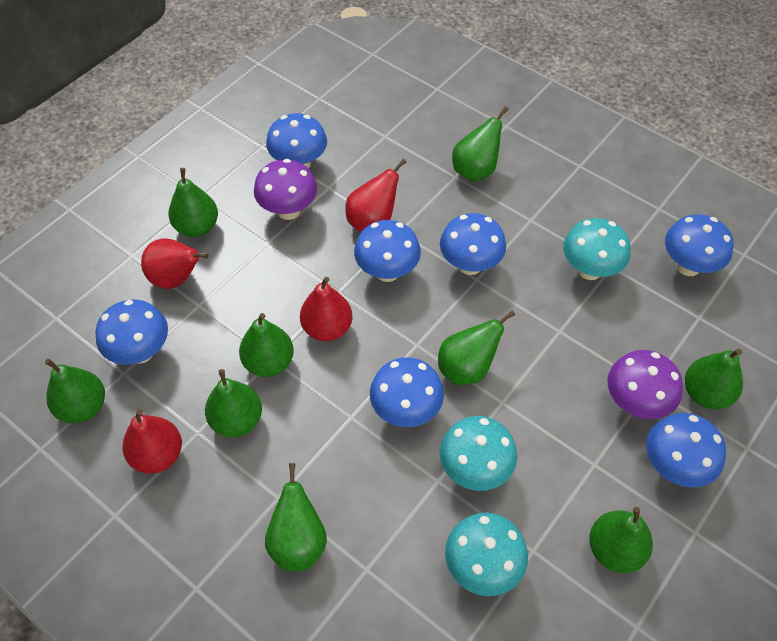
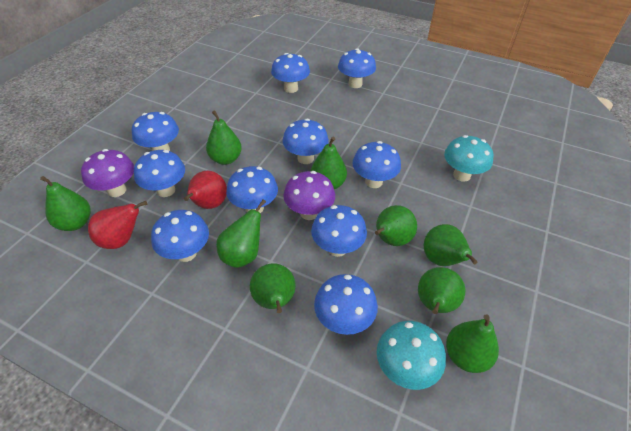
blue mushroom: 7 -> 10
red pear: 4 -> 2
turquoise mushroom: 3 -> 2

